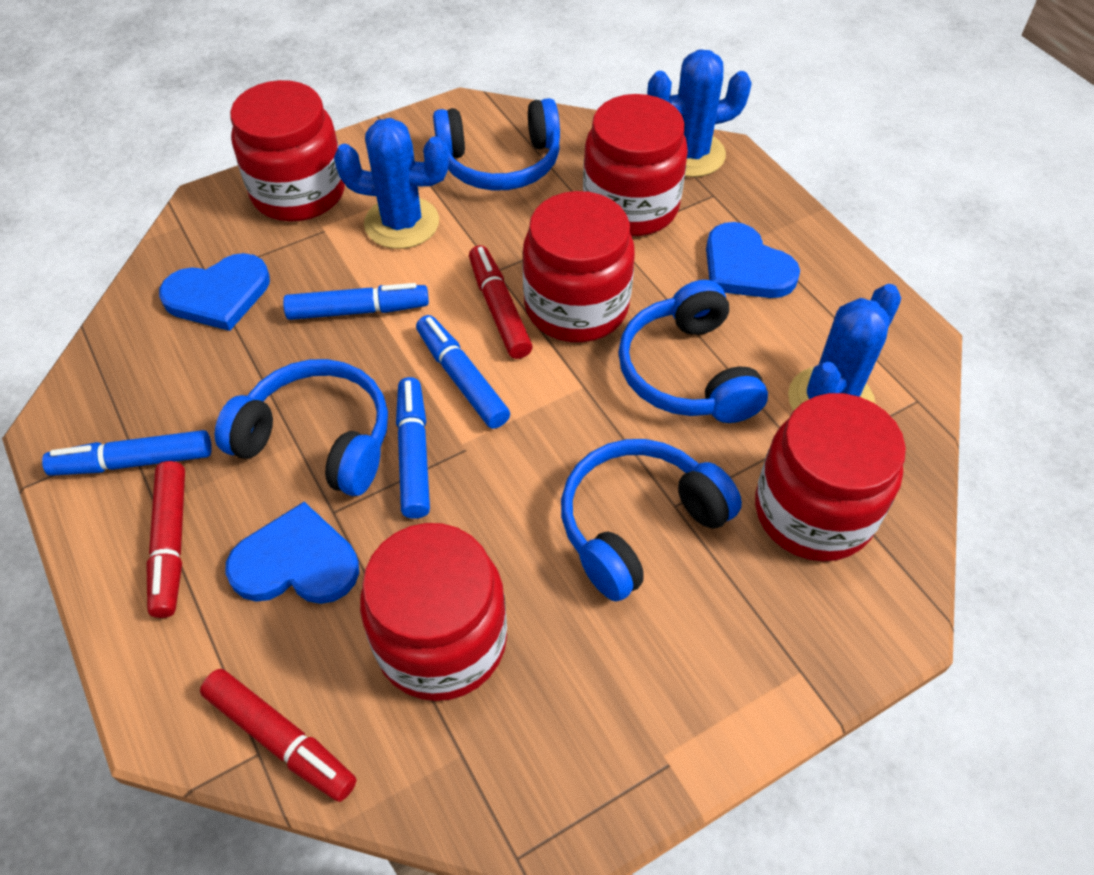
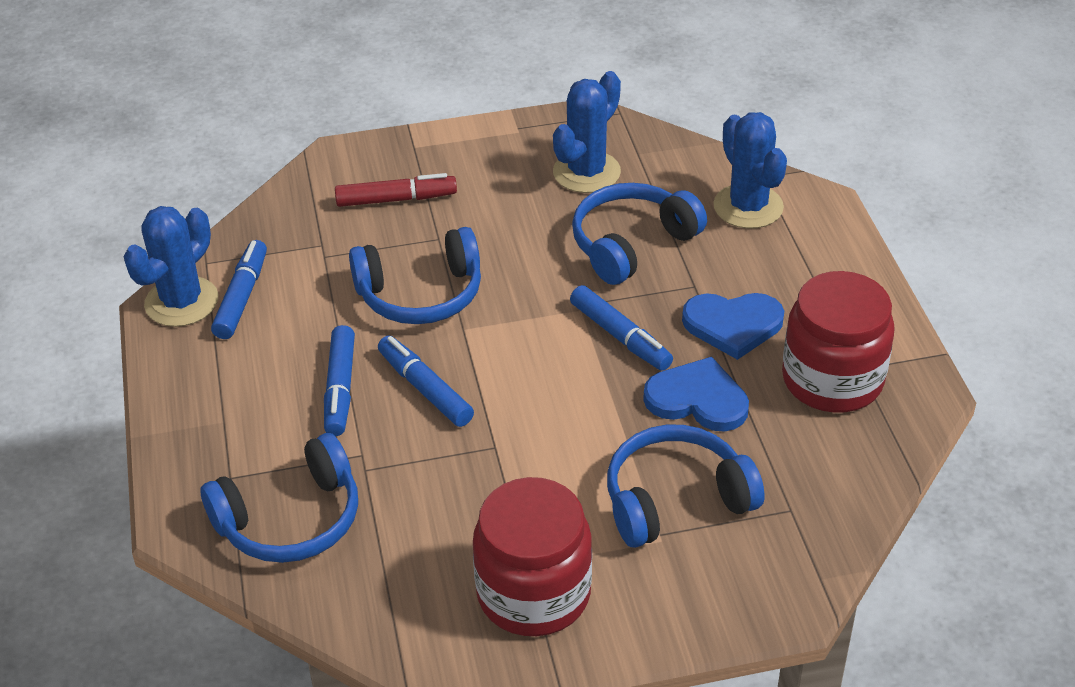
blue heart: 3 -> 2
red jar: 5 -> 2
red marker: 3 -> 1

